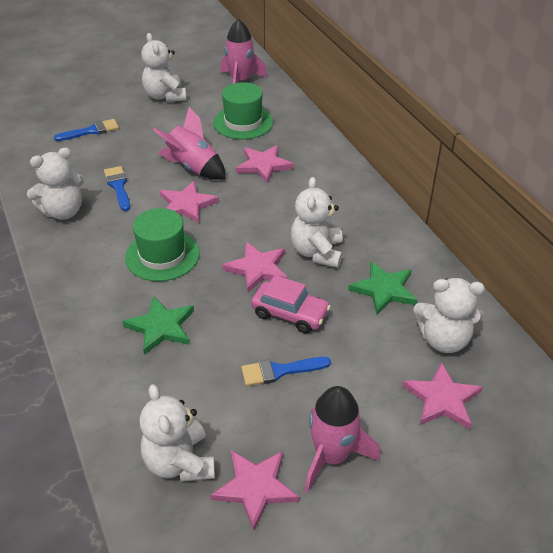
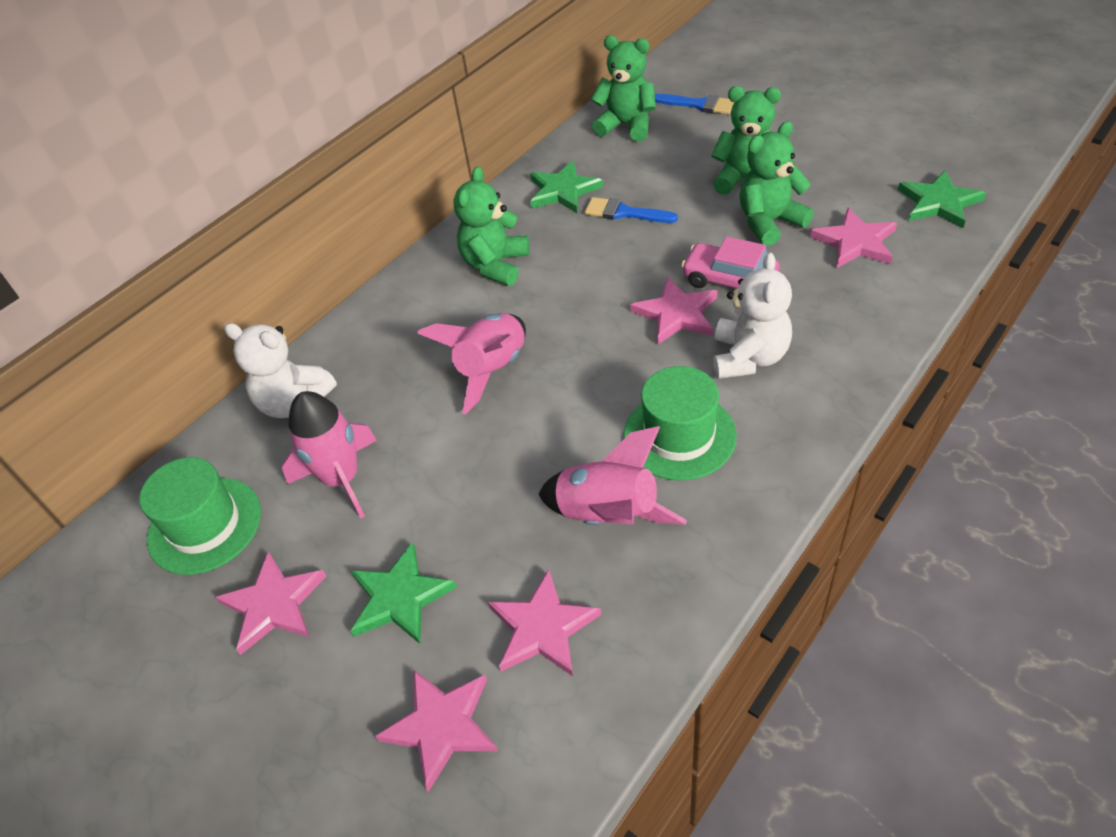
blue brush: 3 -> 2
green star: 2 -> 3
green teddy bear: 0 -> 4
white teddy bear: 5 -> 2

